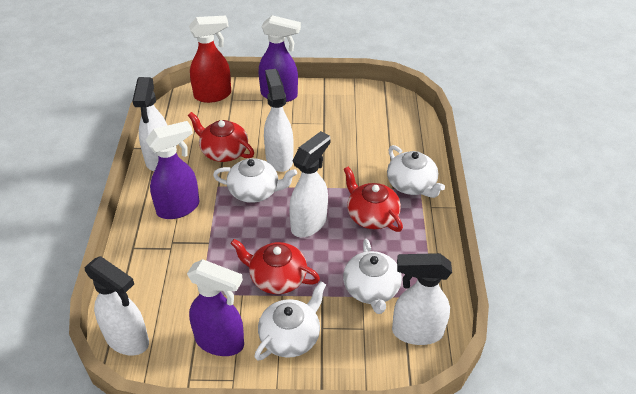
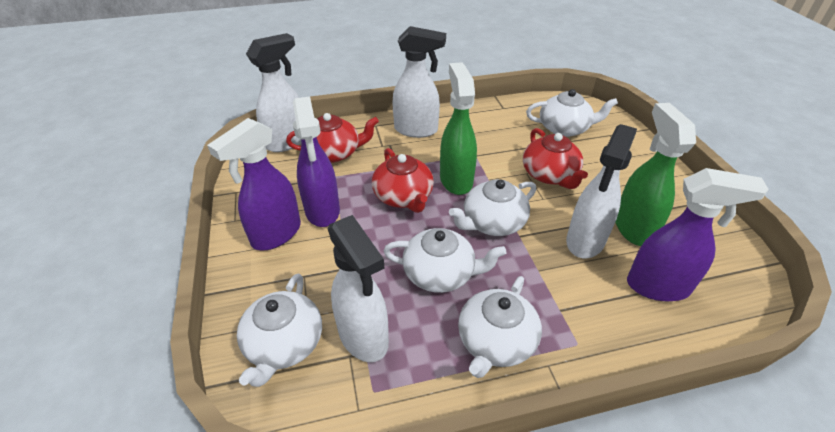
green spray bottle: 0 -> 2
red spray bottle: 1 -> 0
white spray bottle: 5 -> 4
white teapot: 4 -> 5

